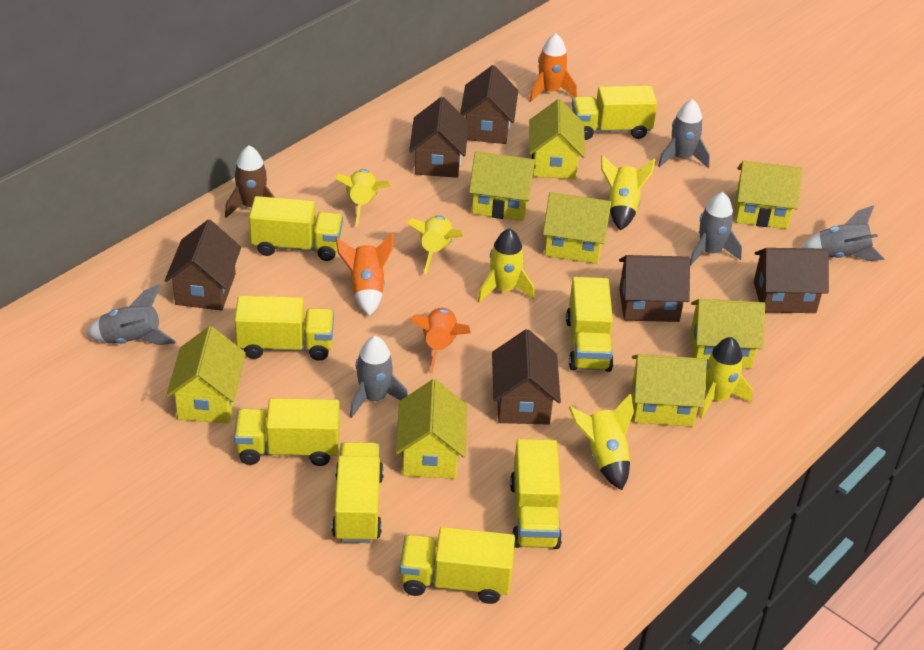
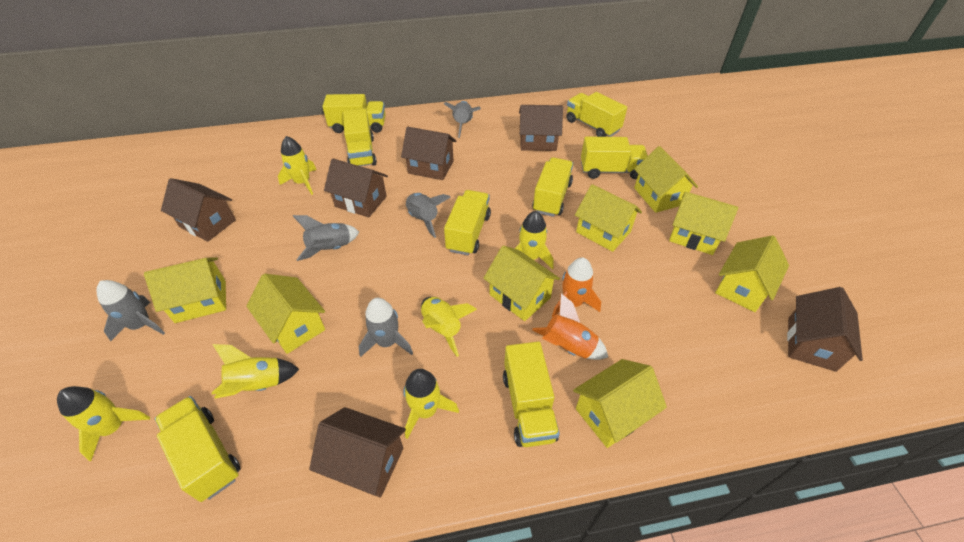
brown rocket: 1 -> 0
orange rocket: 3 -> 2

